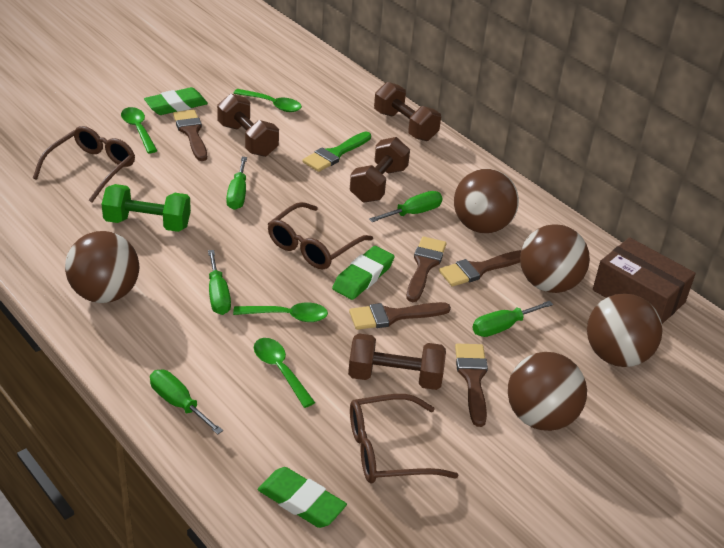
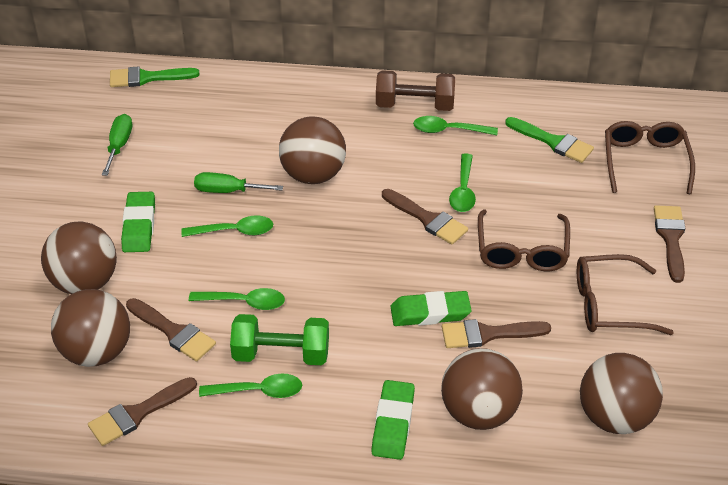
brown box: 1 -> 0
brown dumbbell: 4 -> 1
green brush: 1 -> 2
green screwdriver: 5 -> 2
green spoon: 4 -> 5

